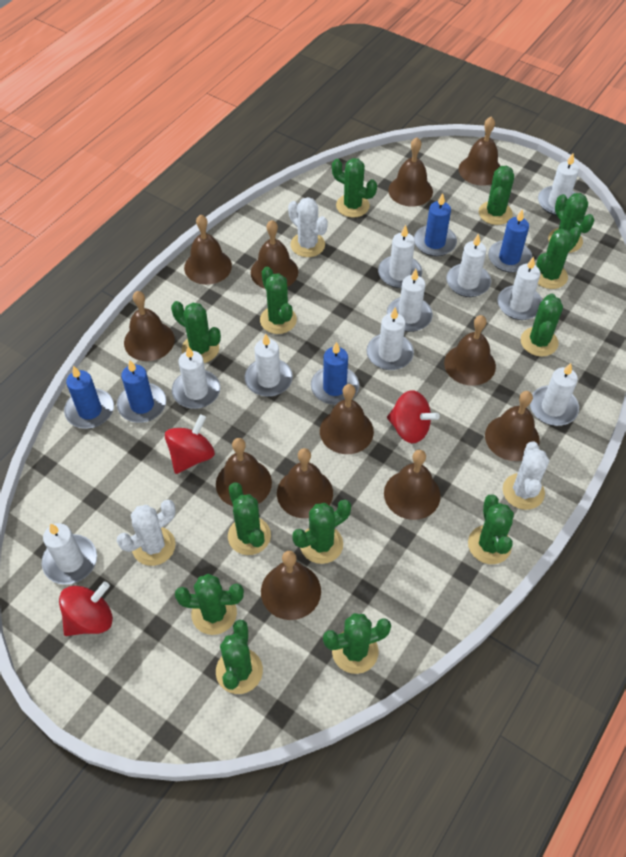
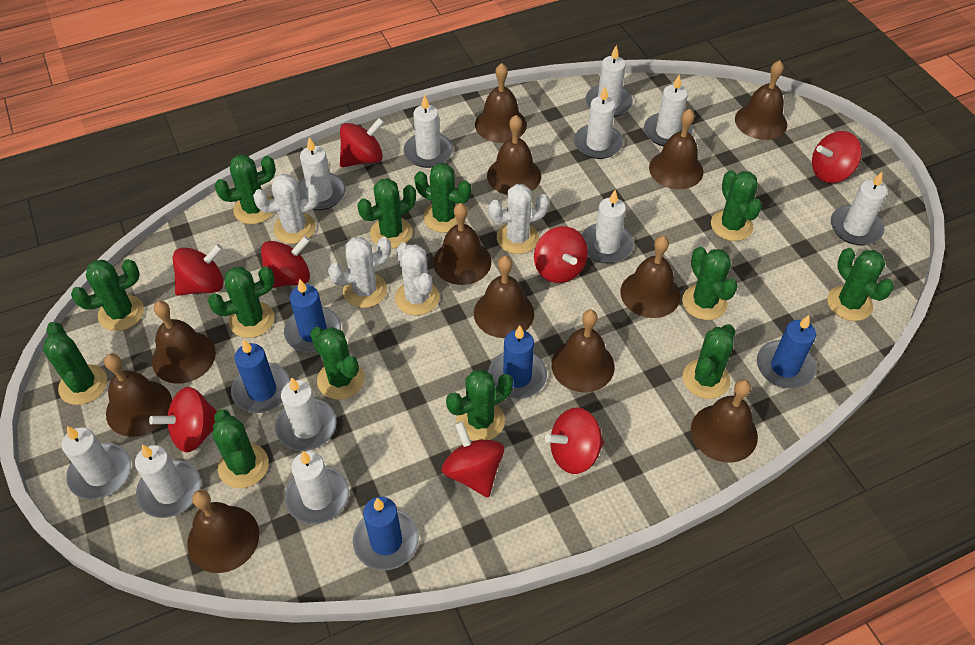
red spinning top: 3 -> 8
white cactus: 3 -> 4
white candle: 10 -> 11

